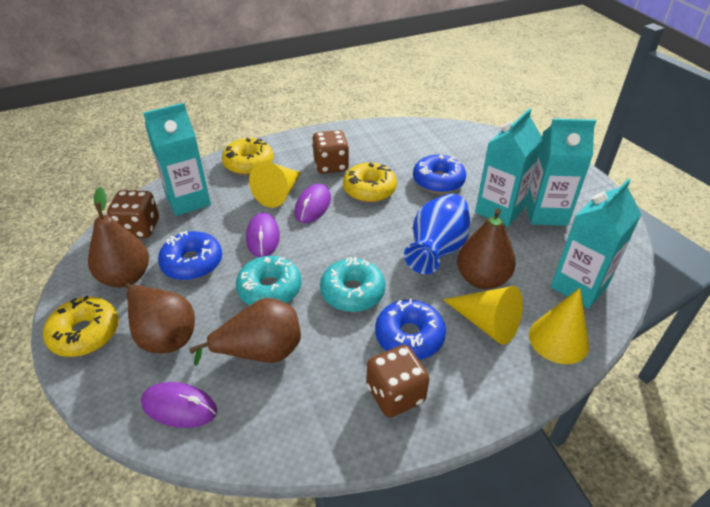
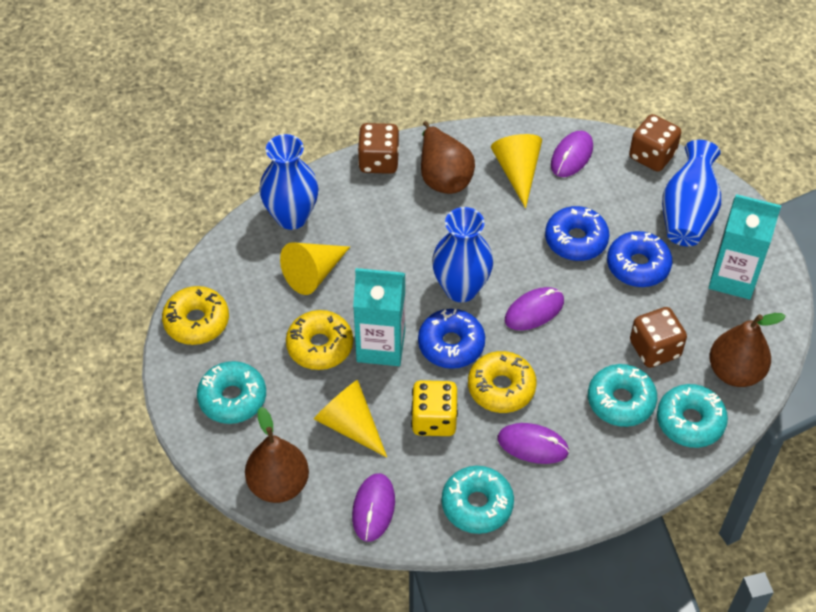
blue vase: 1 -> 3
brown pear: 4 -> 3
purple mouse: 3 -> 4
turquoise carton: 4 -> 2
turquoise donut: 2 -> 4
yellow dice: 0 -> 1

